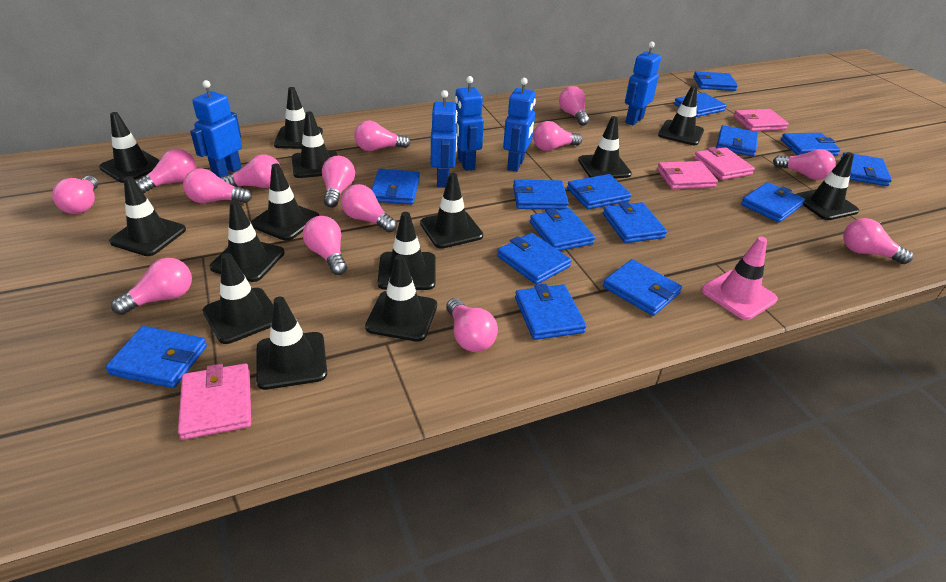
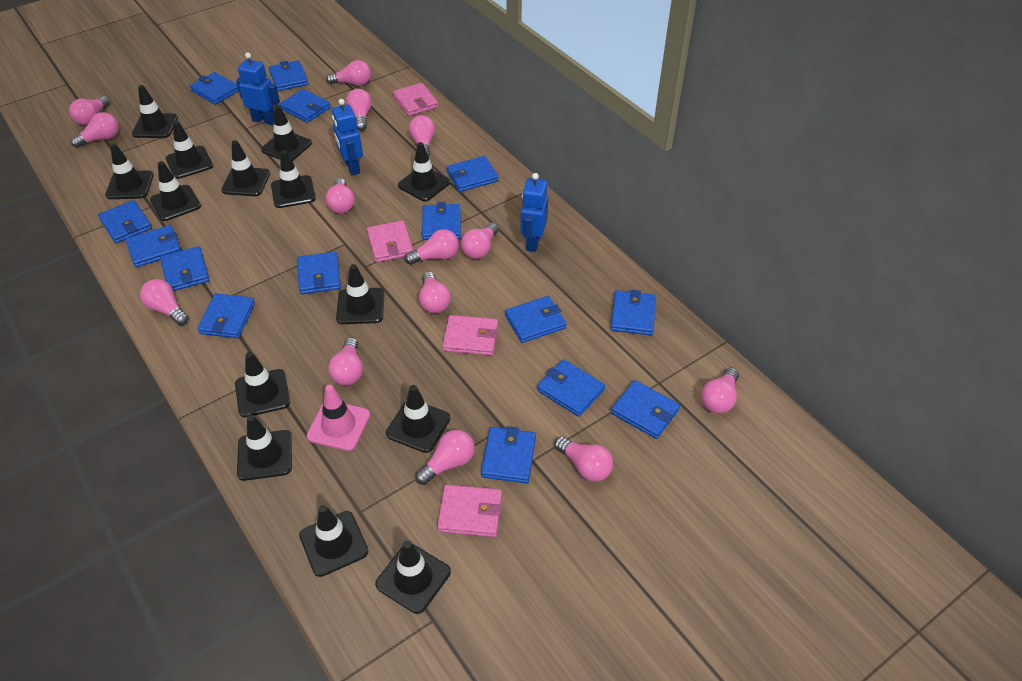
blue robot: 5 -> 3

